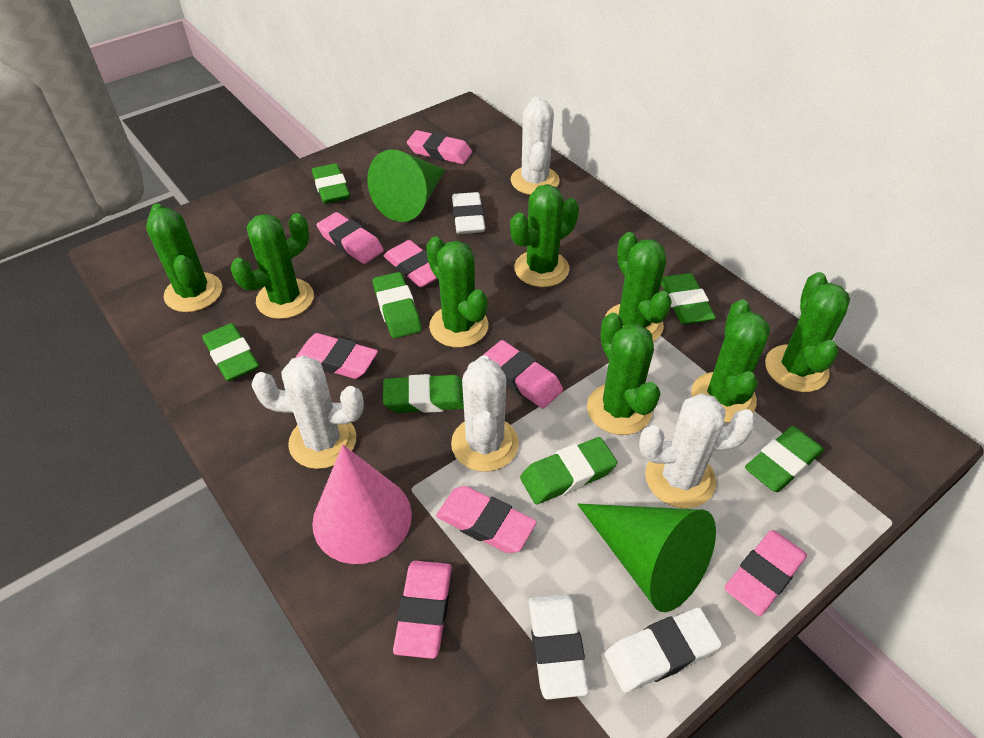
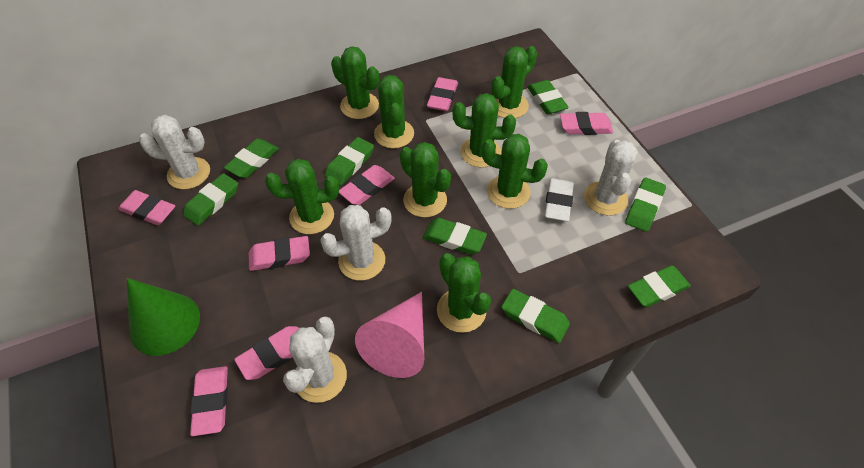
green cone: 2 -> 1
green eraser: 7 -> 8
pink eraser: 8 -> 7
white eraser: 3 -> 1

